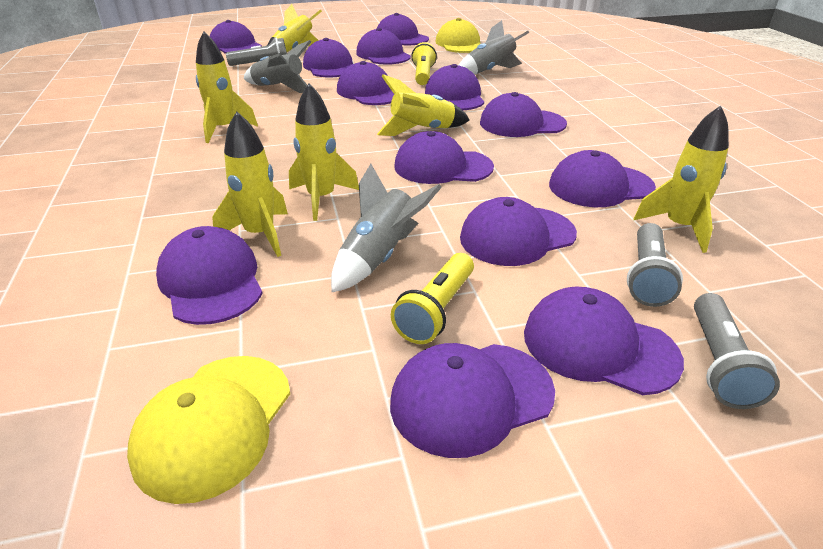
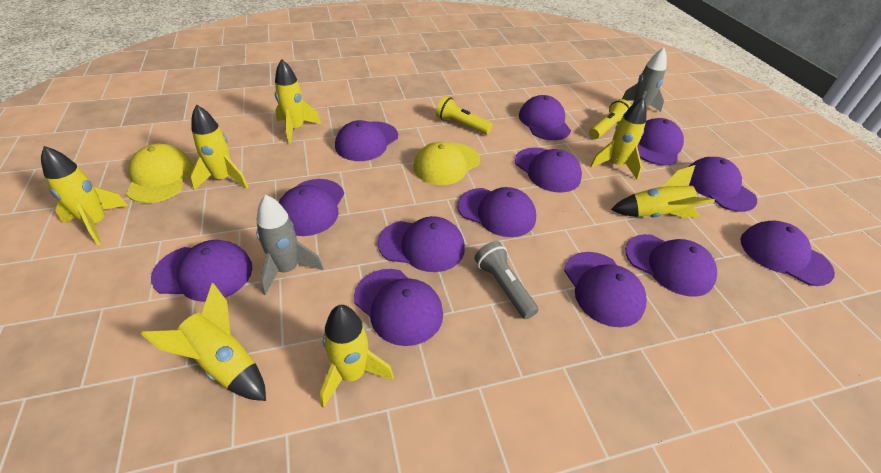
grey flashlight: 3 -> 1
grey rocket: 3 -> 2
yellow rocket: 6 -> 7

